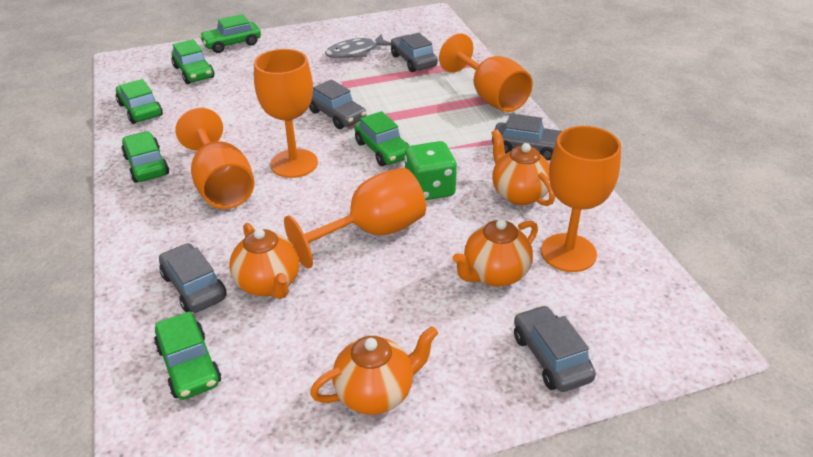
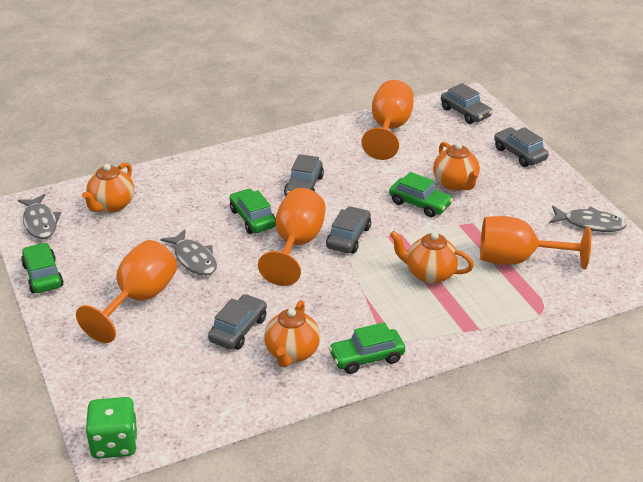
green car: 6 -> 4
grey fish: 1 -> 3
orange goblet: 5 -> 4

